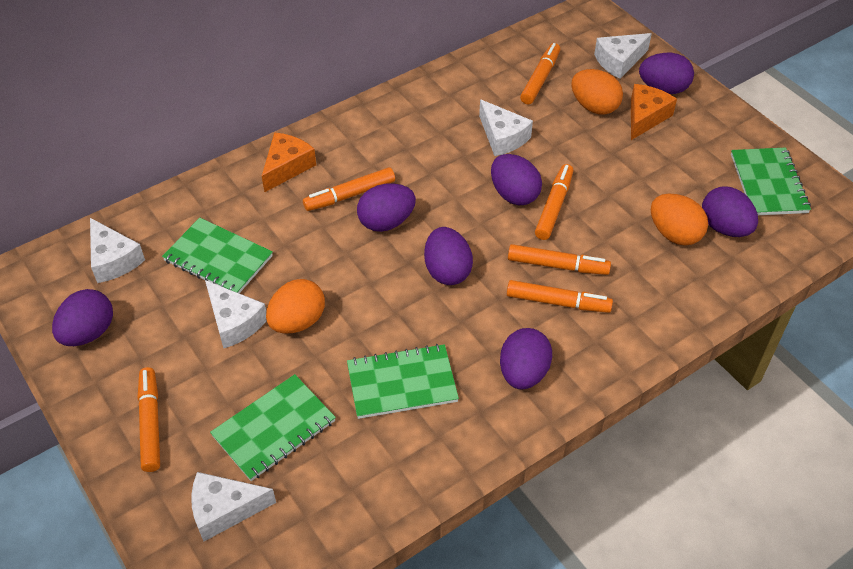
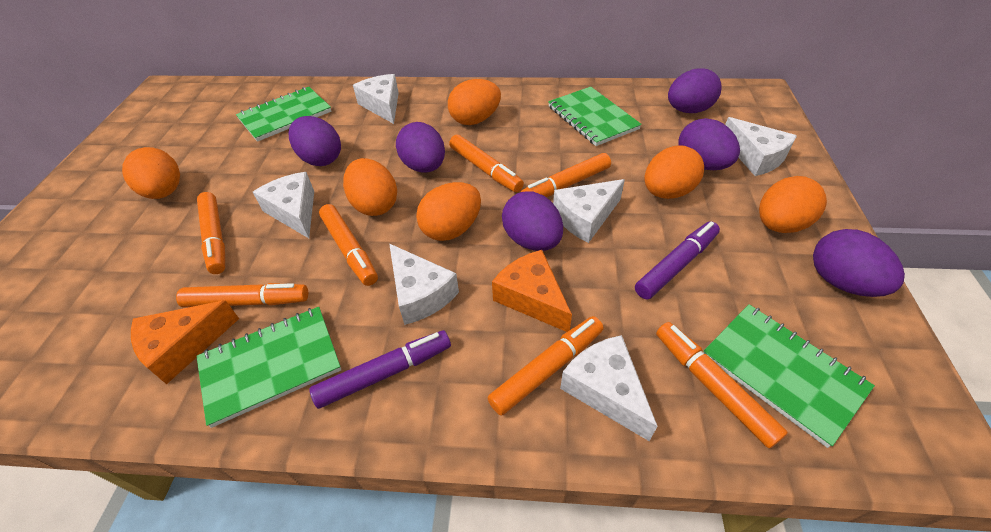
orange egg: 3 -> 6
orange marker: 6 -> 7
purple egg: 7 -> 6
purple marker: 0 -> 2
white cheese: 5 -> 6

